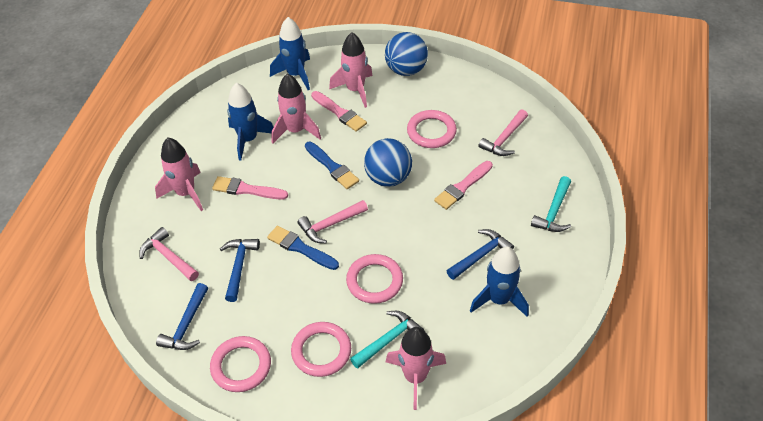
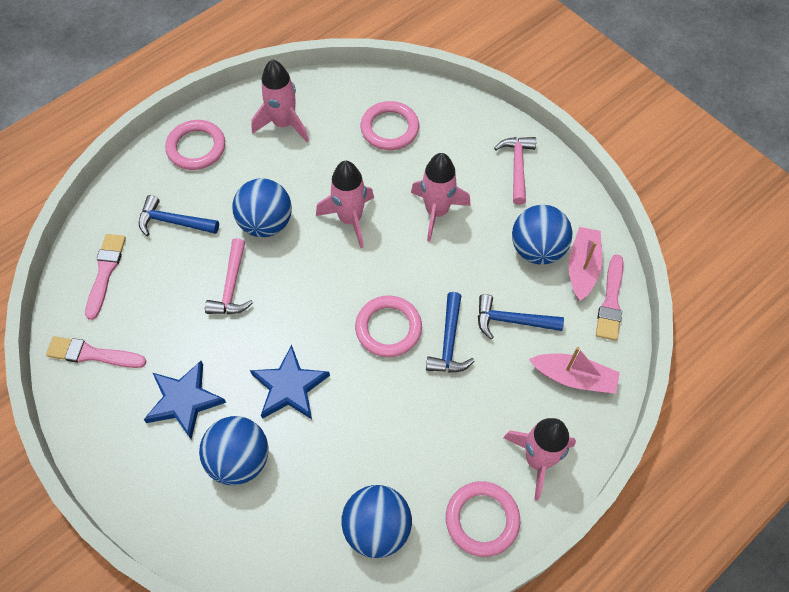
blue ball: 2 -> 4
blue brush: 2 -> 0
blue rocket: 3 -> 0
blue star: 0 -> 2
pink boat: 0 -> 2
pink hammer: 3 -> 2
turquoise hammer: 2 -> 0

